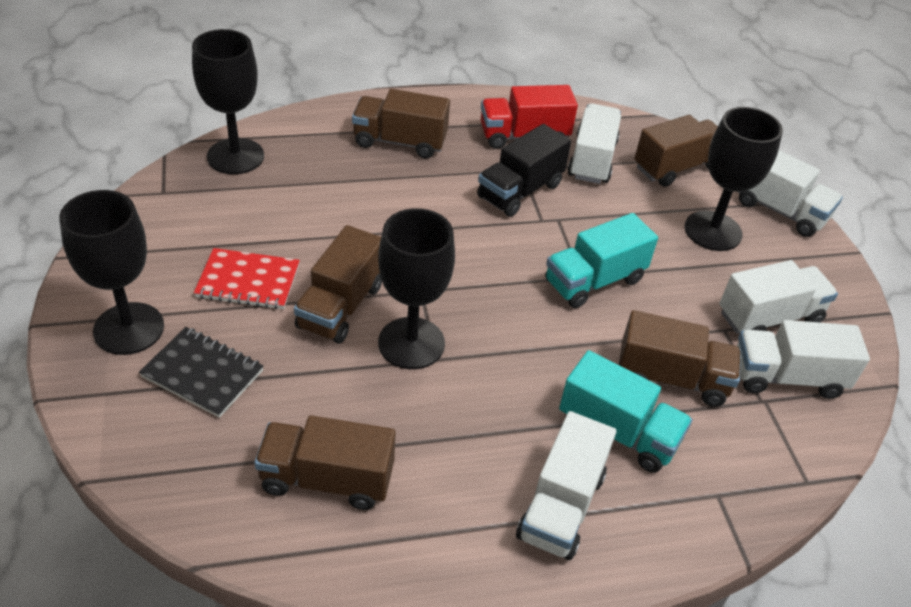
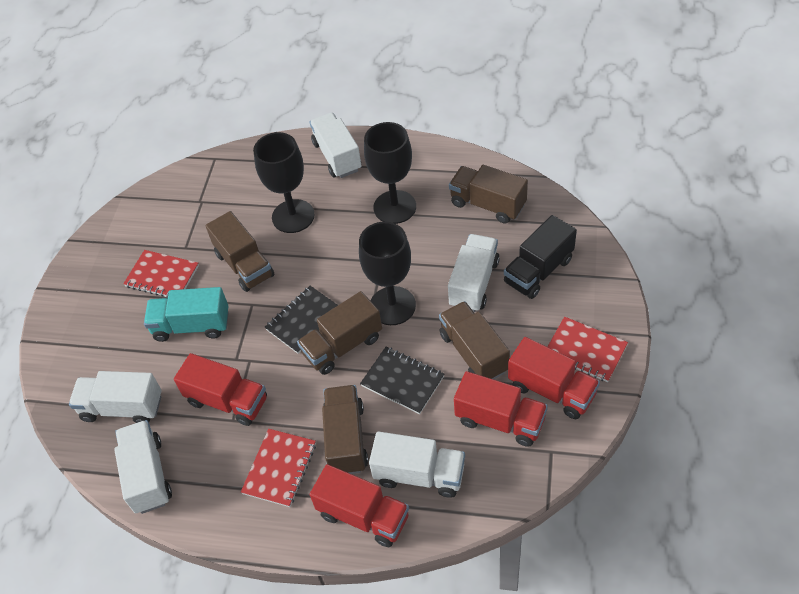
black goblet: 4 -> 3
black notebook: 1 -> 2
red notebook: 1 -> 3
red truck: 1 -> 4
turquoise truck: 2 -> 1

